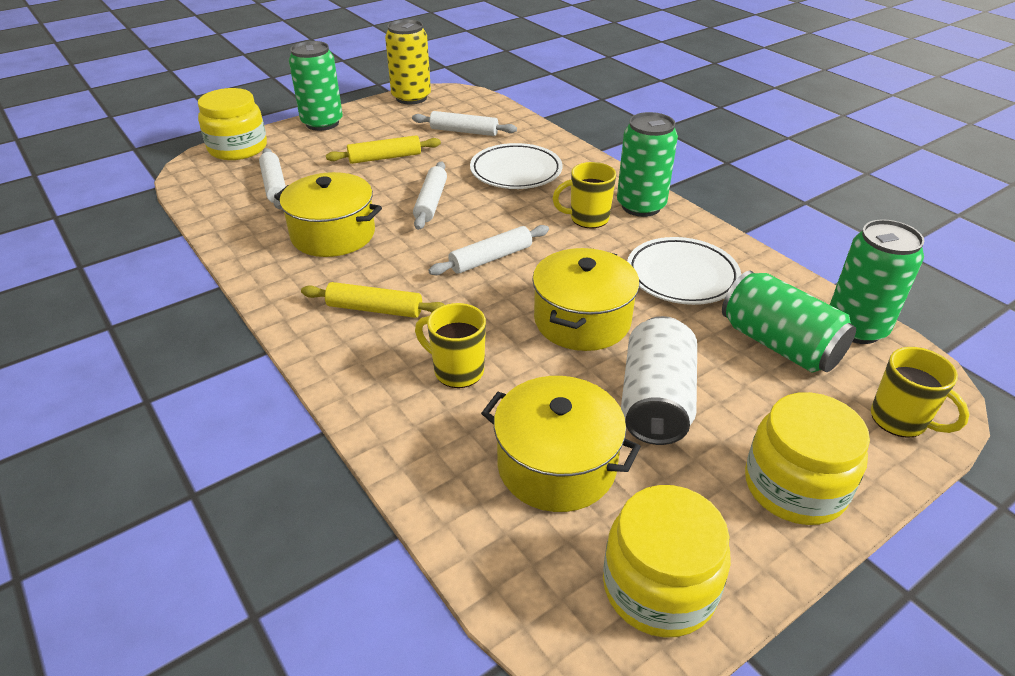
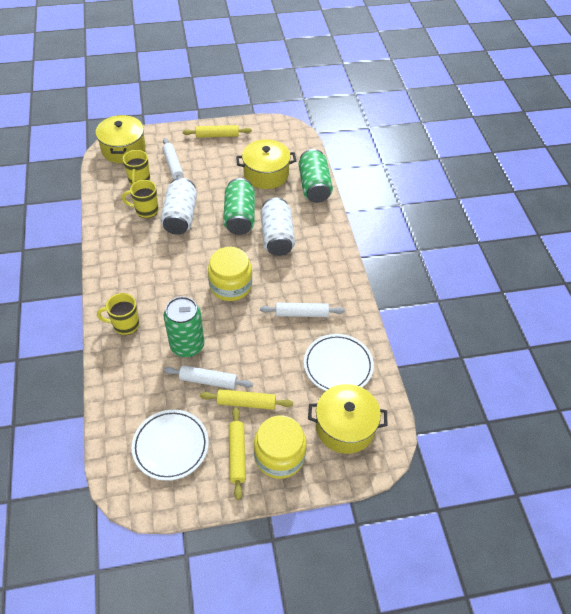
green can: 4 -> 3
white can: 1 -> 2
white rolling pin: 4 -> 3
yellow can: 1 -> 0
yellow jar: 3 -> 2
yellow rolling pin: 2 -> 3

